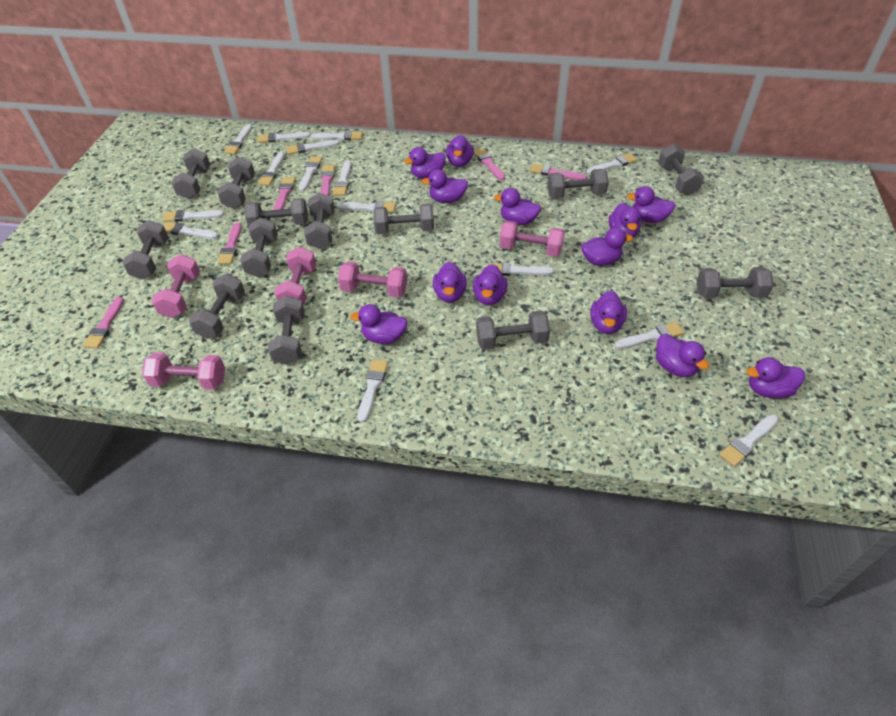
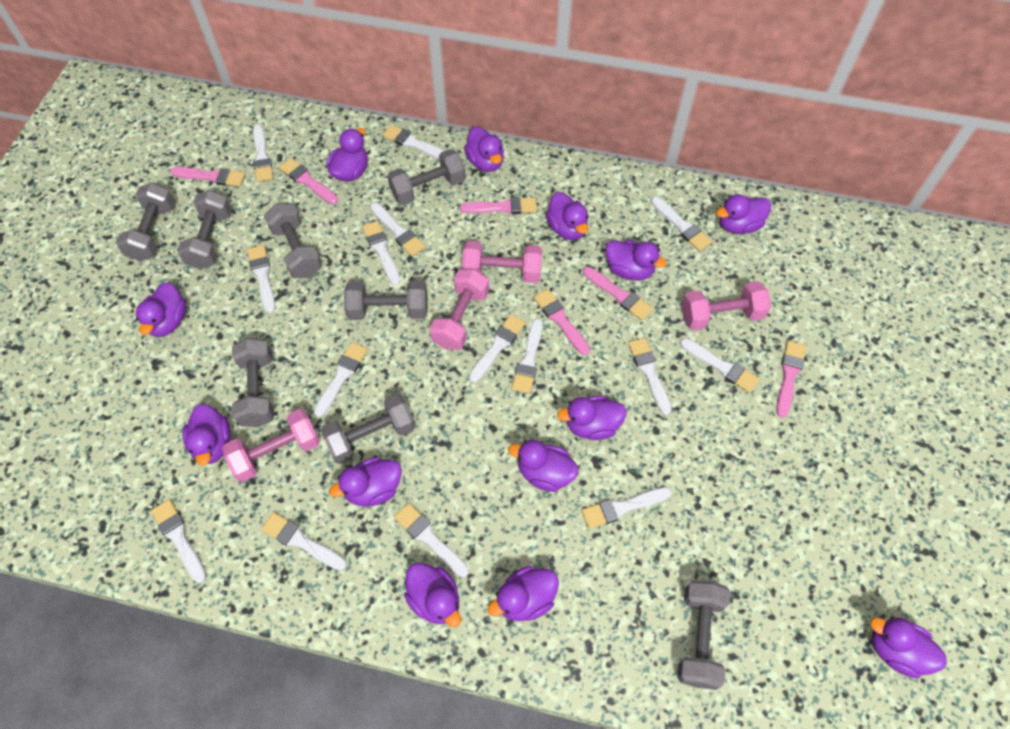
grey dumbbell: 13 -> 8
pink dumbbell: 5 -> 4

